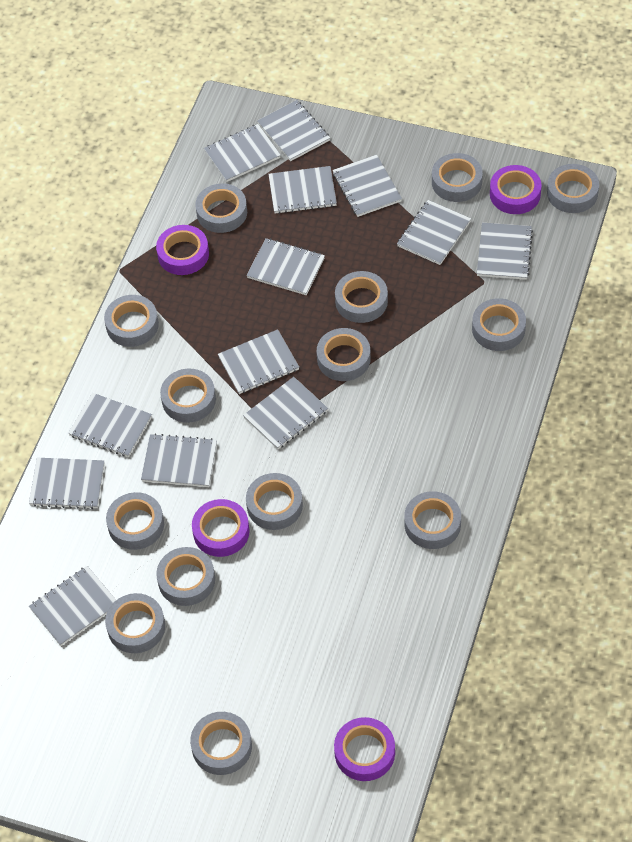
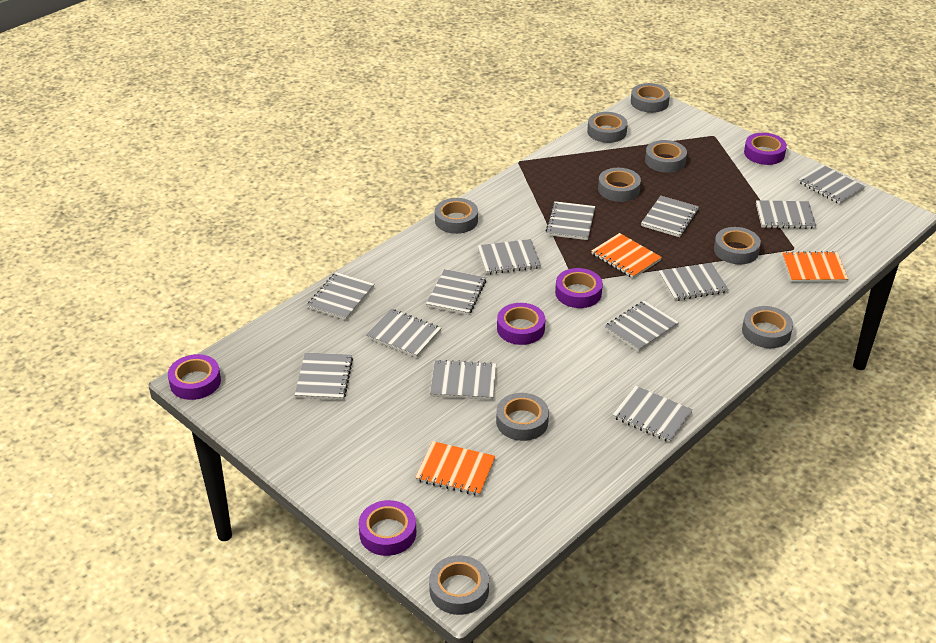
grey tape: 14 -> 9
orange notebook: 0 -> 3
purple tape: 4 -> 5

